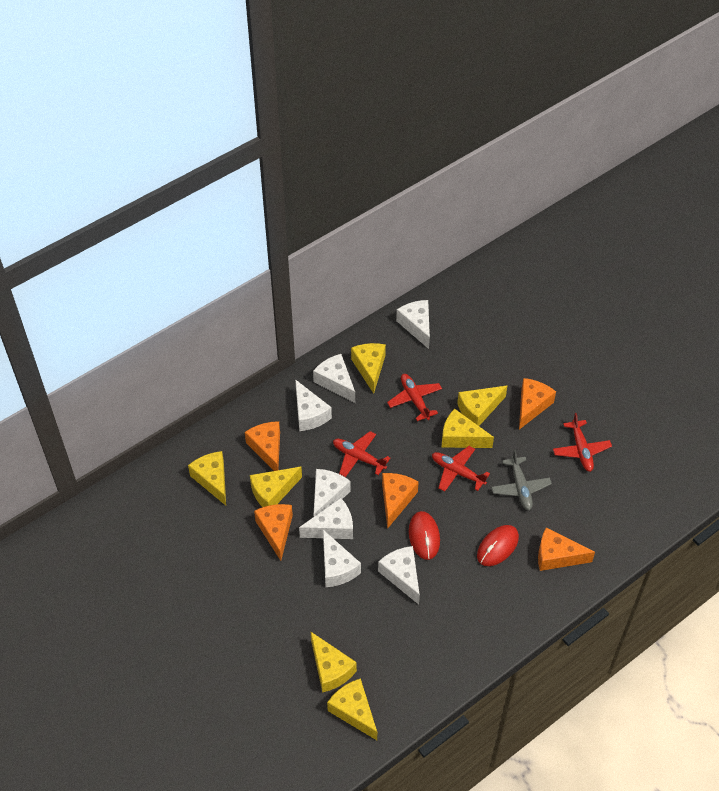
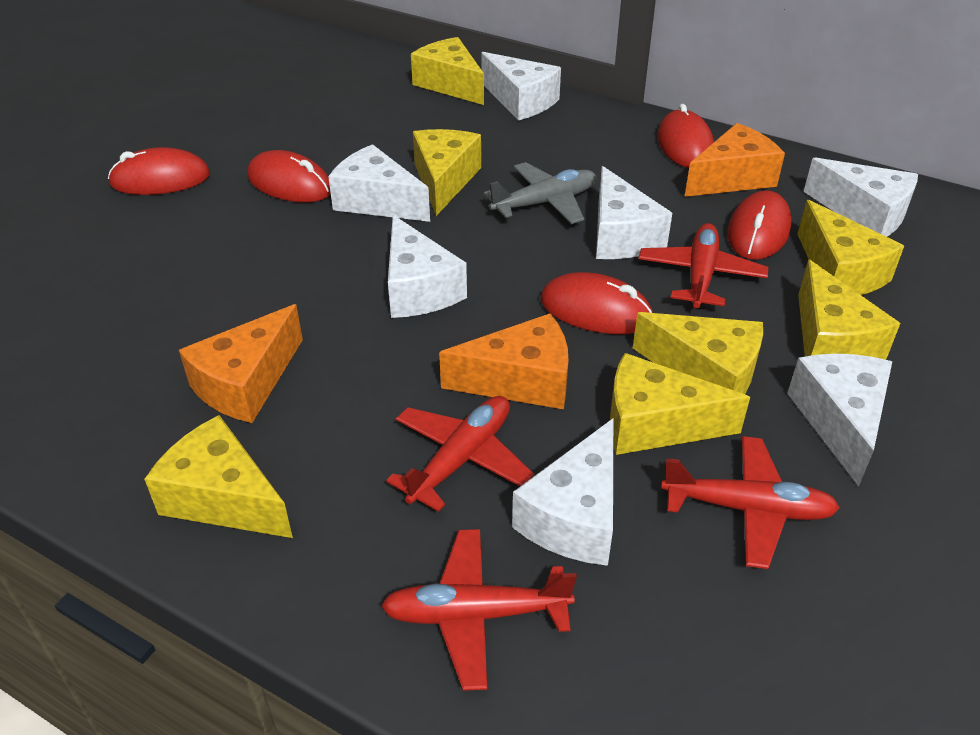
orange cheese: 5 -> 3
red mouse: 2 -> 5

